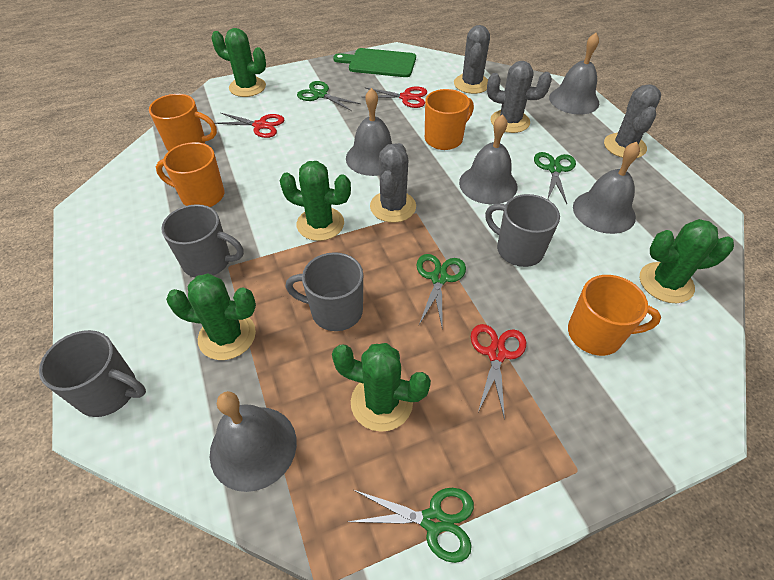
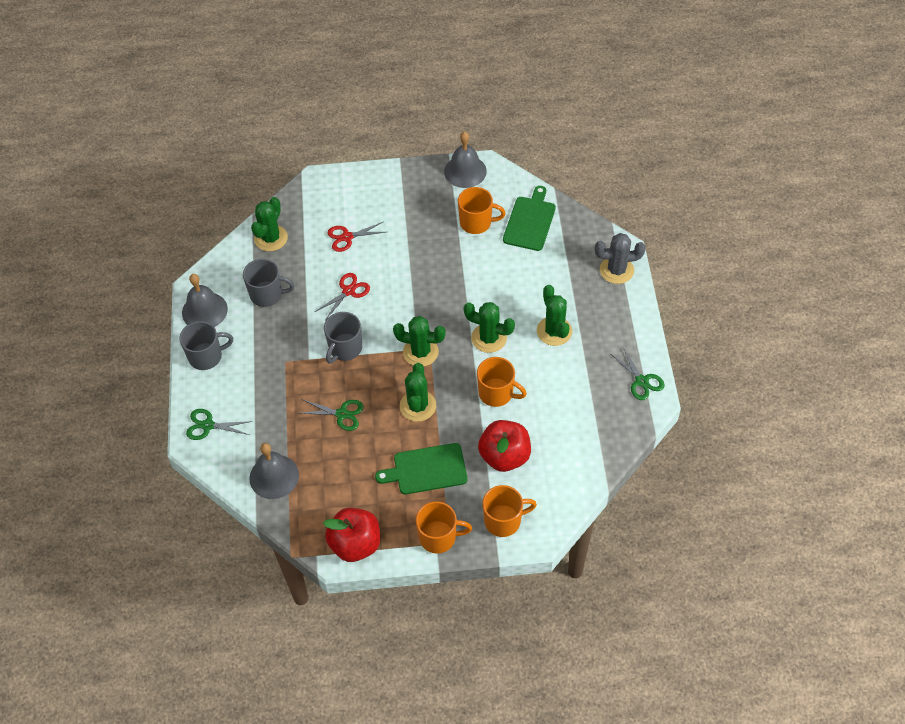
green cutting board: 1 -> 2
green scissors: 4 -> 3
grey bell: 5 -> 3
grey cactus: 4 -> 1
grey mug: 4 -> 3
red apple: 0 -> 2
red scissors: 3 -> 2

